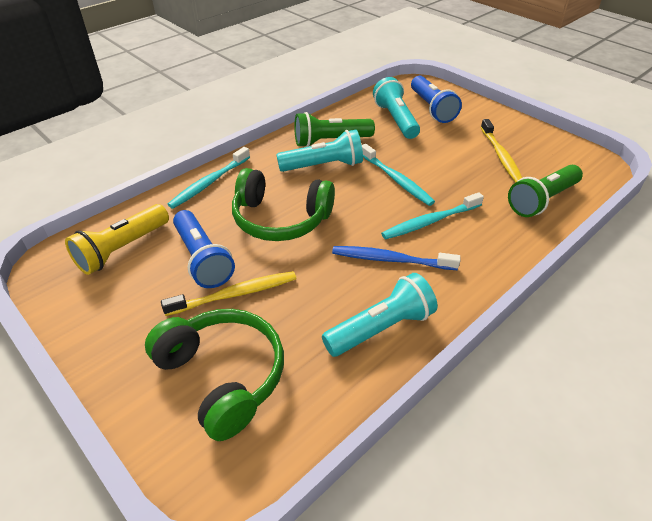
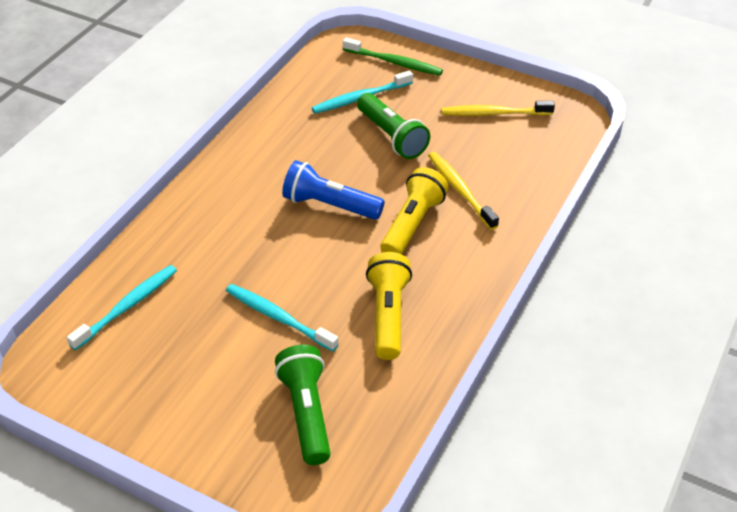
blue flashlight: 2 -> 1
blue toothbrush: 1 -> 0
green headphones: 2 -> 0
green toothbrush: 0 -> 1
turquoise flashlight: 3 -> 0
yellow flashlight: 1 -> 2

